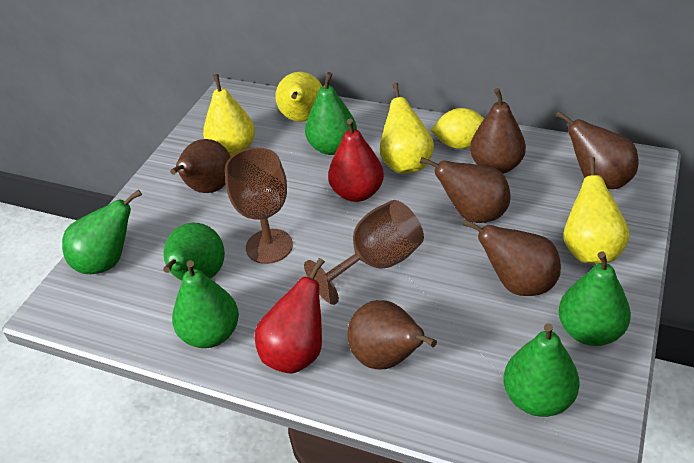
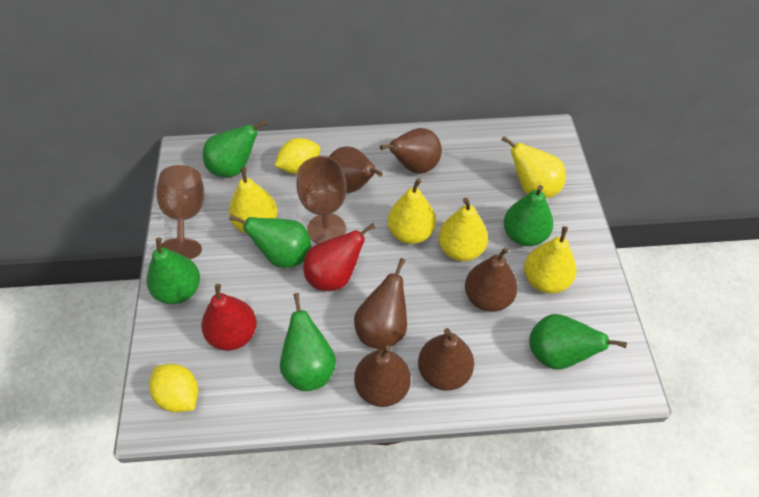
yellow lemon: 1 -> 2
yellow pear: 4 -> 5

